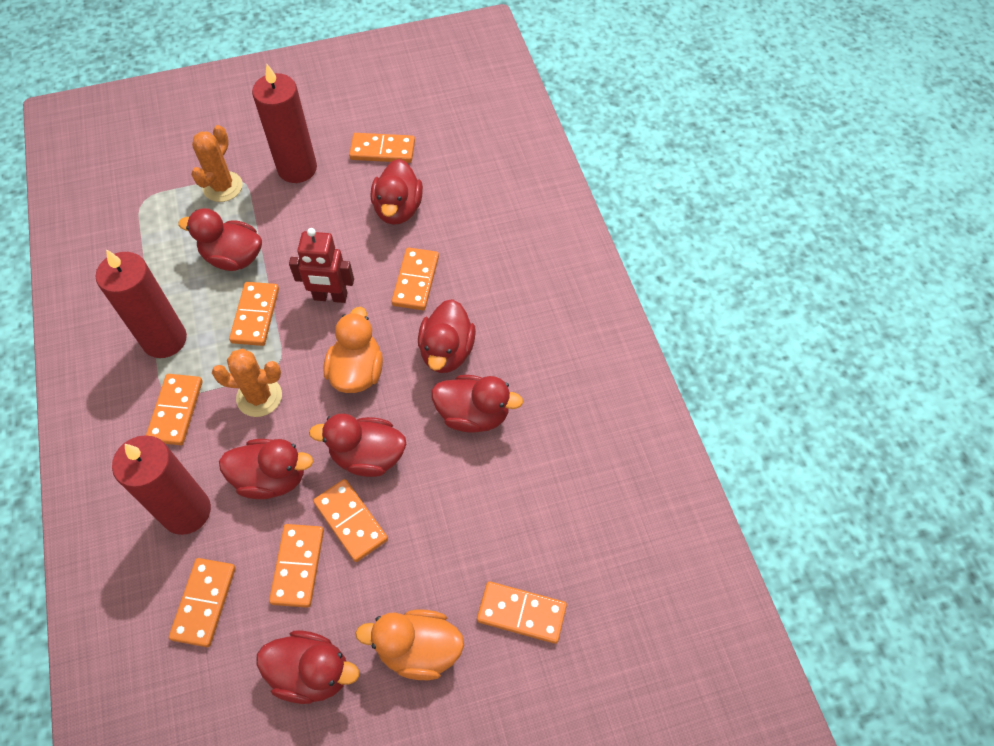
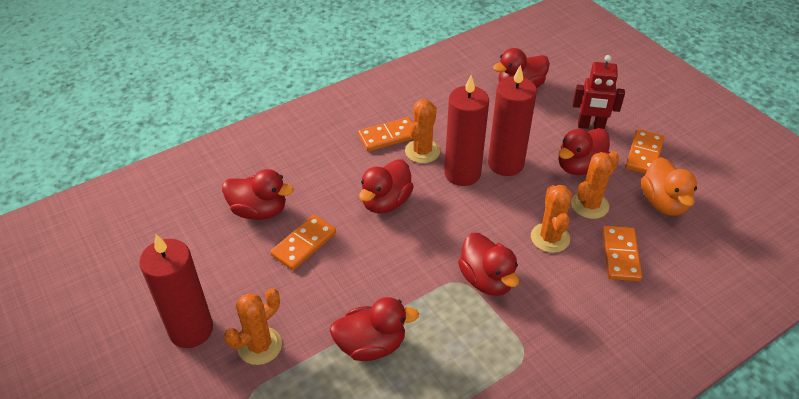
orange cactus: 2 -> 4
orange domino: 8 -> 4
orange duck: 2 -> 1
red duck: 7 -> 6

